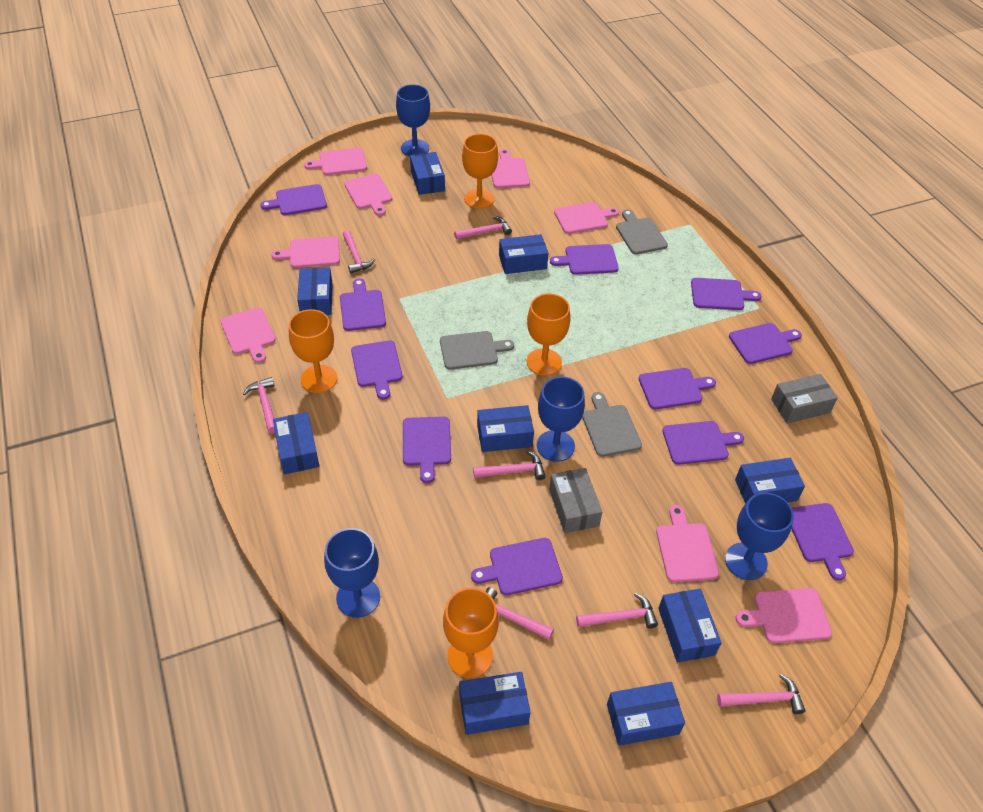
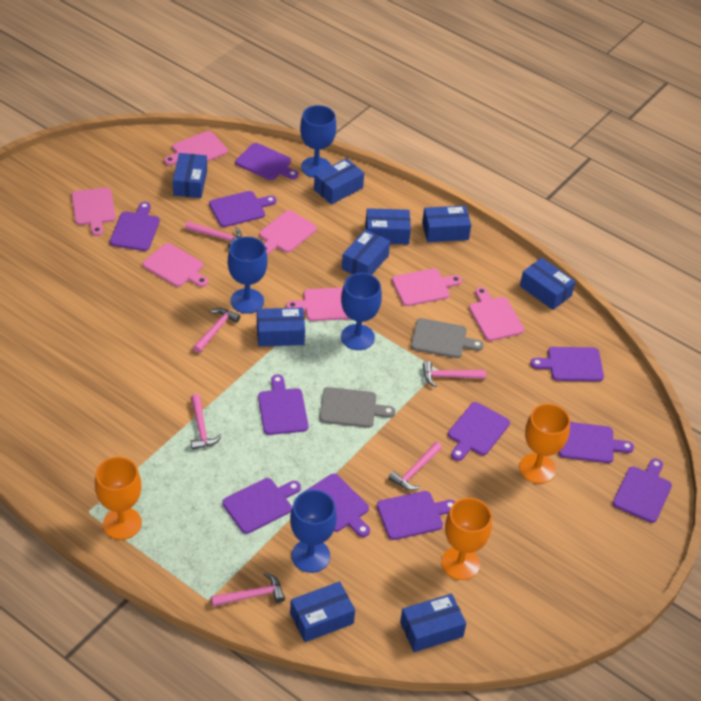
grey box: 2 -> 0
grey cutting board: 3 -> 2
orange goblet: 4 -> 3
pink cutting board: 8 -> 7
pink hammer: 7 -> 6

